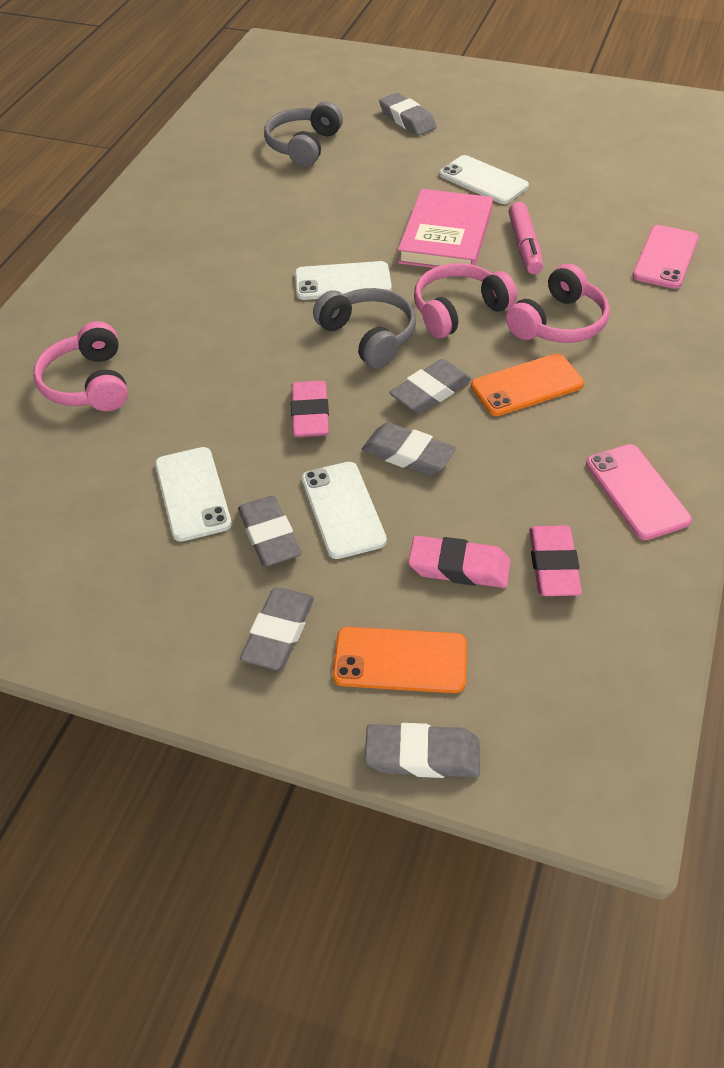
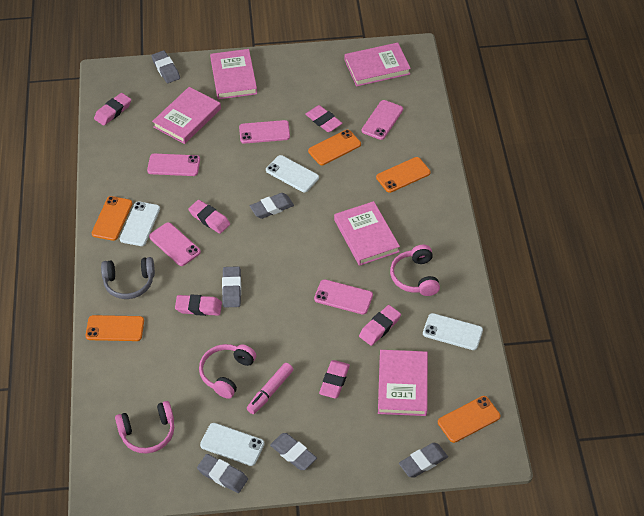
grey headphones: 2 -> 1
orange phone: 2 -> 5
pink book: 1 -> 5
pink eraser: 3 -> 6
pink phone: 2 -> 5

